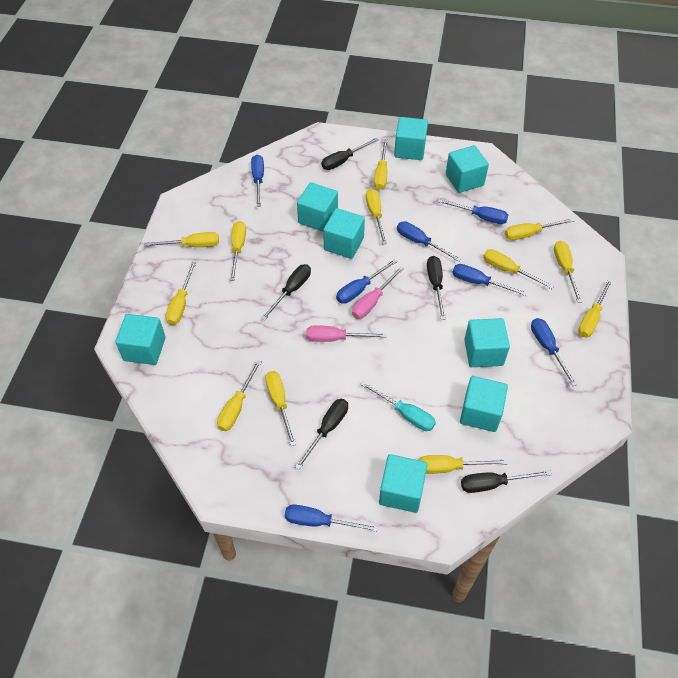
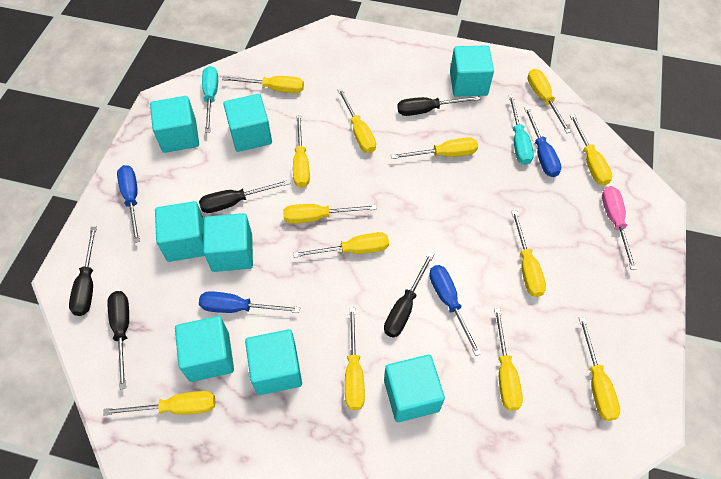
blue screwdriver: 7 -> 4
pink screwdriver: 2 -> 1
turquoise screwdriver: 1 -> 2
yellow screwdriver: 12 -> 13

